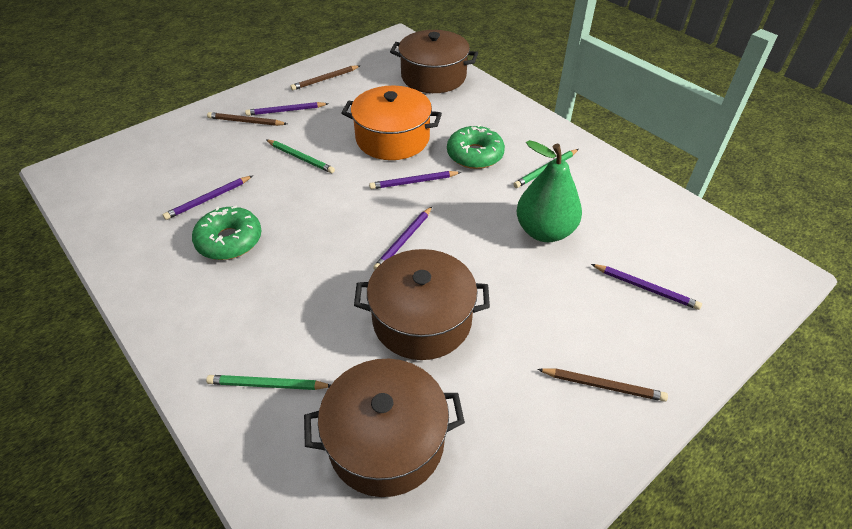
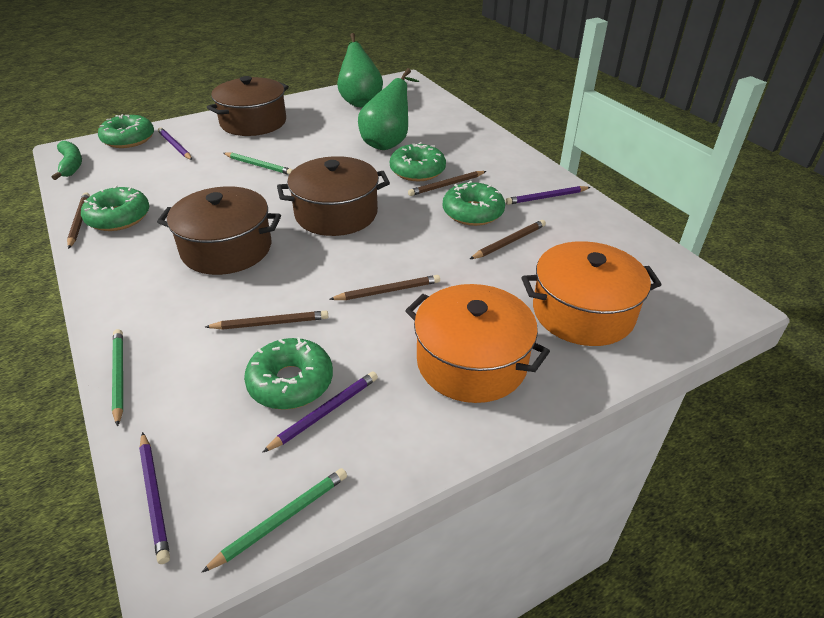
brown pencil: 3 -> 5
green banana: 0 -> 1
green donut: 2 -> 5
green pear: 1 -> 2
orange pot: 1 -> 2
purple pencil: 5 -> 4

